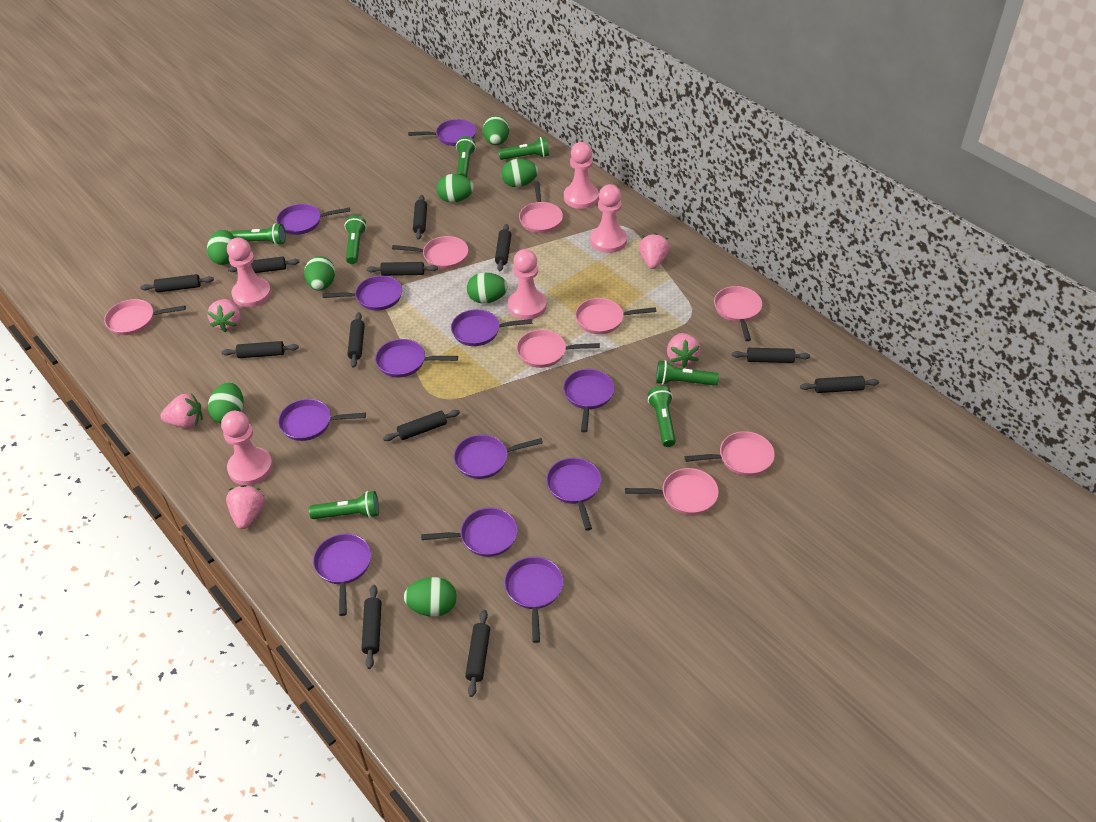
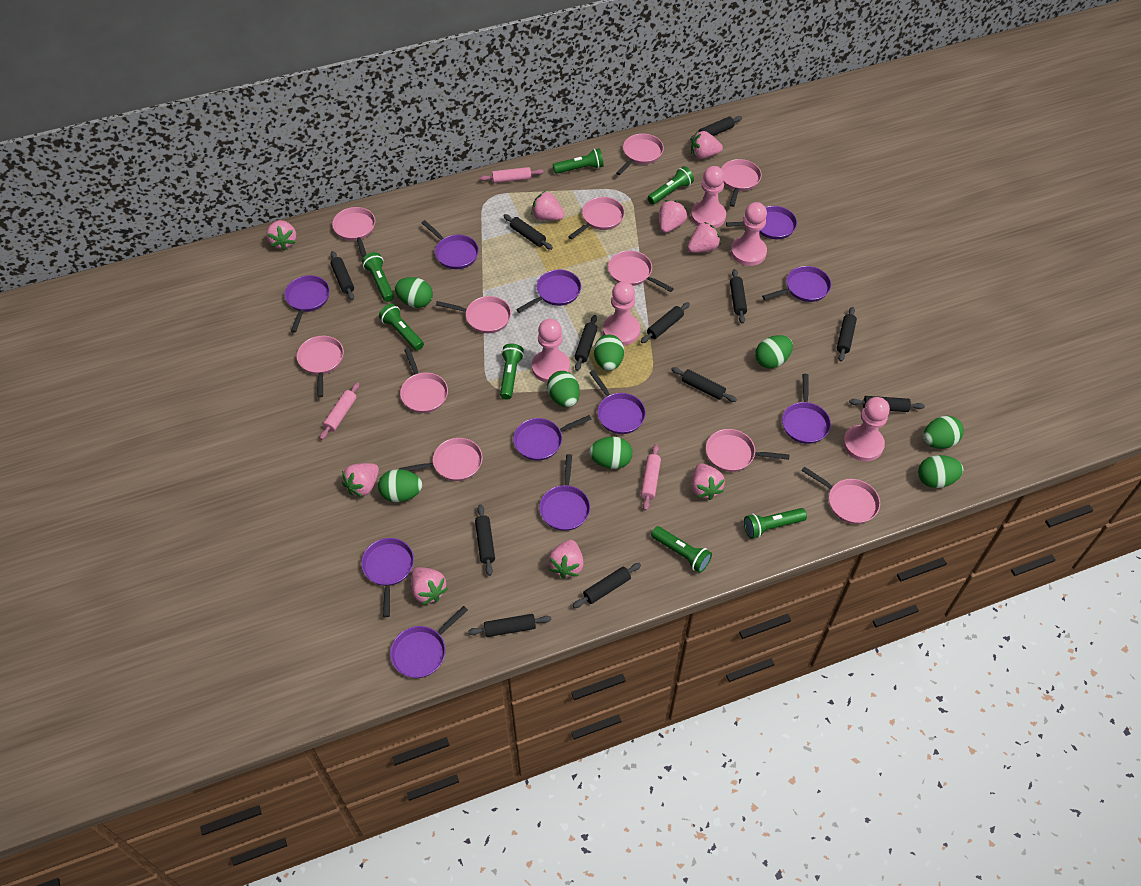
pink pan: 8 -> 11
pink rolling pin: 0 -> 3
pink strawberry: 5 -> 9
purple pan: 12 -> 11

